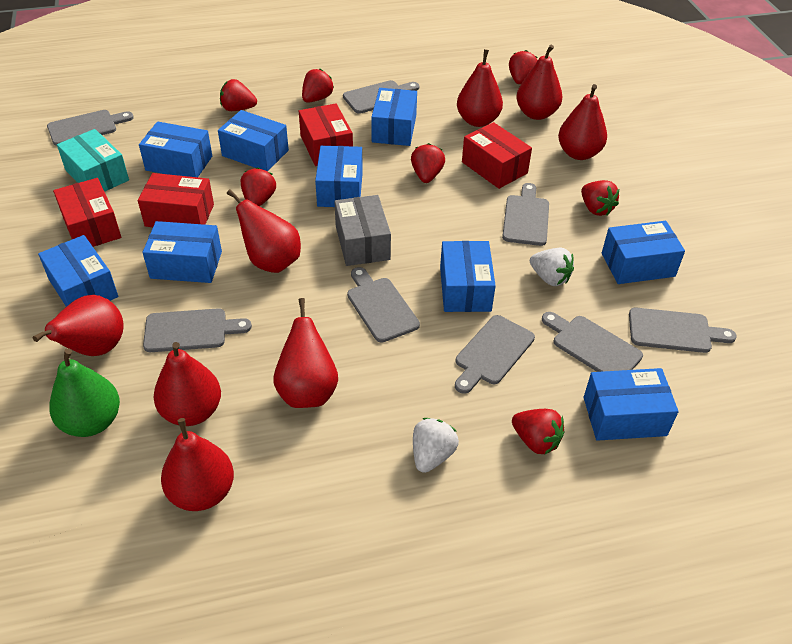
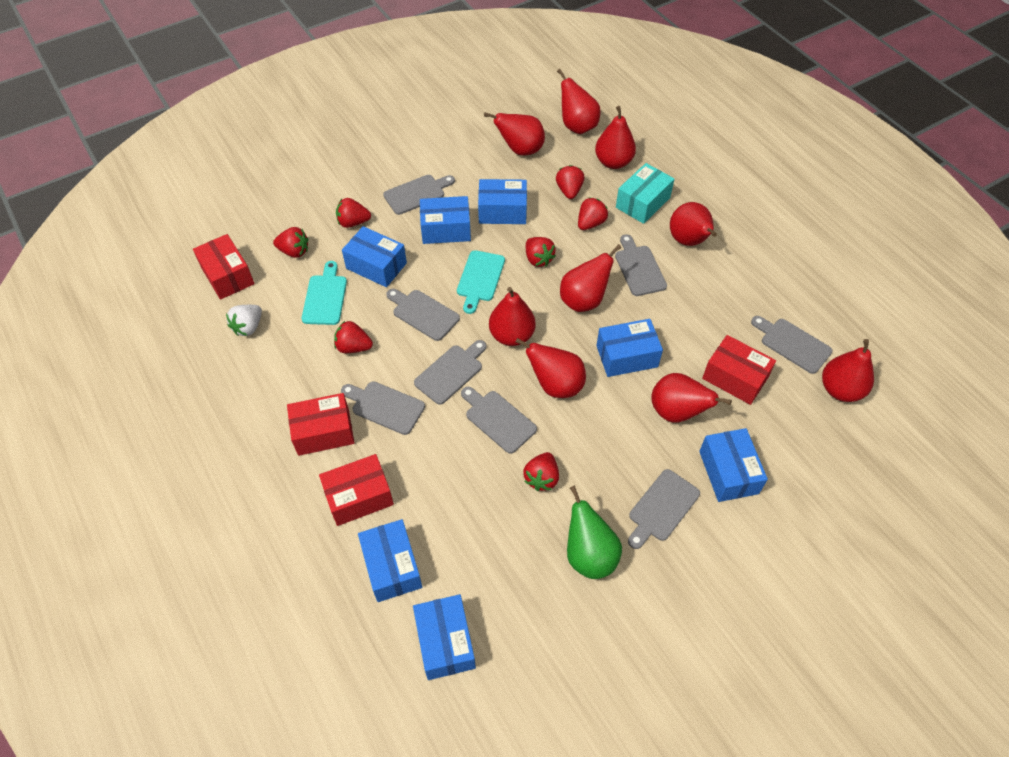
blue box: 9 -> 7
grey box: 1 -> 0
red pear: 8 -> 9
turquoise cutting board: 0 -> 2
white strawberry: 2 -> 1

